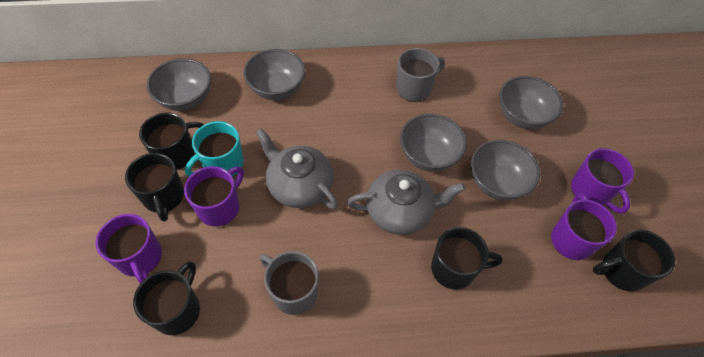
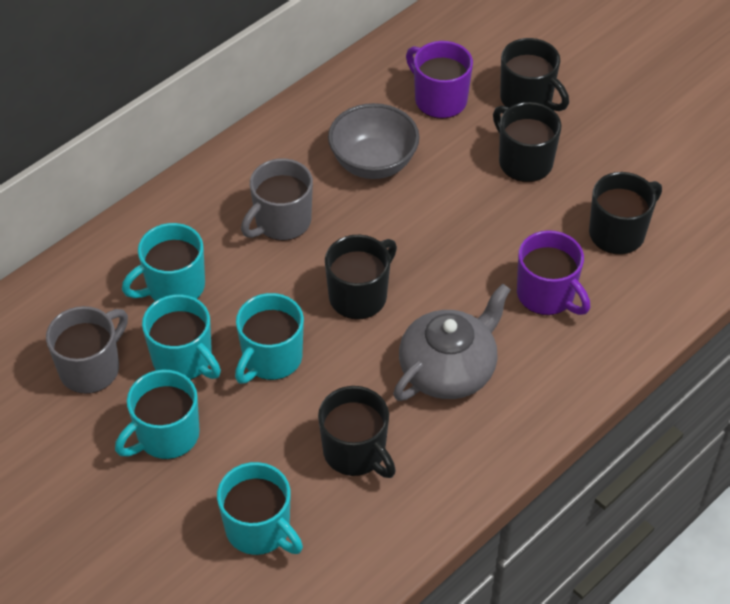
grey bowl: 5 -> 1
grey teapot: 2 -> 1
purple mug: 4 -> 2
turquoise mug: 1 -> 5

